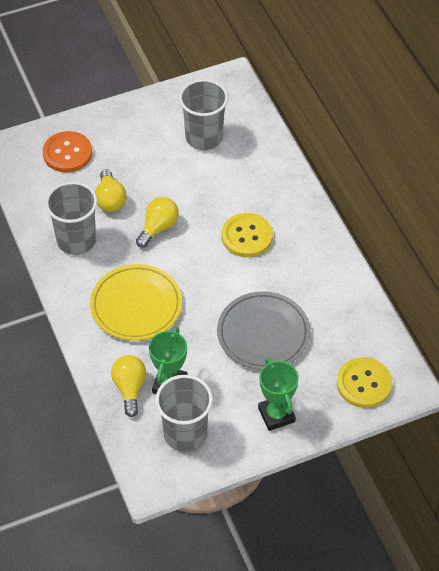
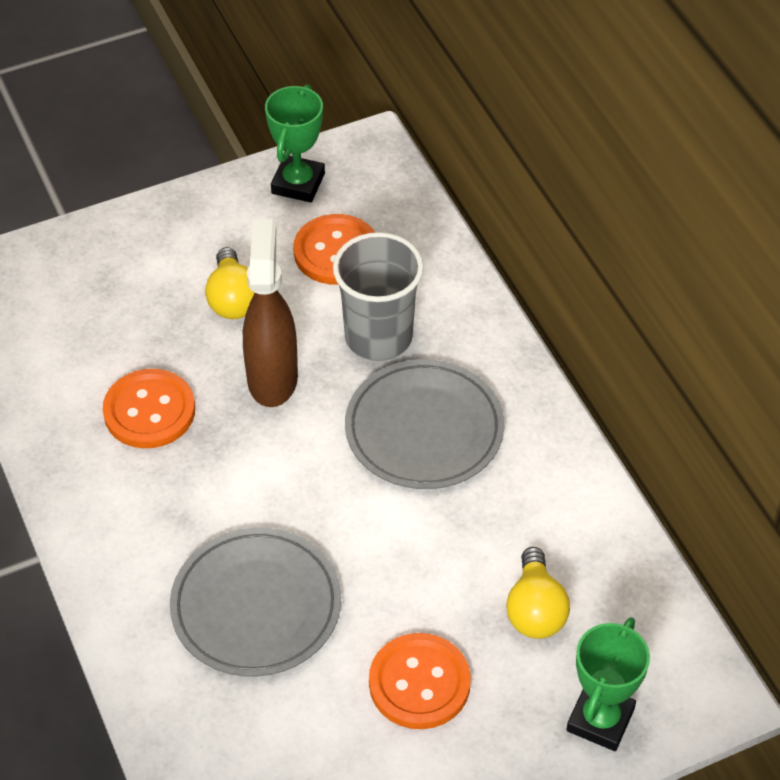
brown spray bottle: 0 -> 1
grey cup: 3 -> 1
grey plate: 1 -> 2
orange button: 1 -> 3
yellow button: 2 -> 0
yellow light bulb: 3 -> 2
yellow plate: 1 -> 0

